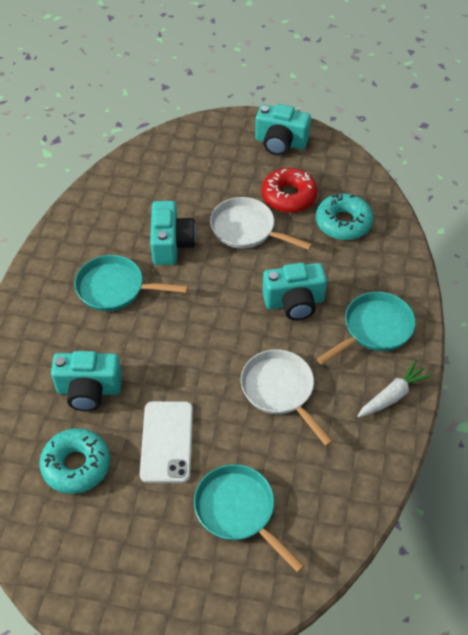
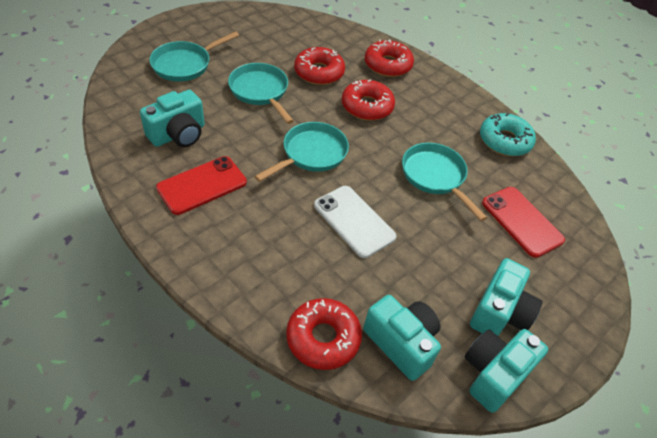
red donut: 1 -> 4
red phone: 0 -> 2
turquoise donut: 2 -> 1
turquoise pan: 3 -> 4
white carrot: 1 -> 0
white pan: 2 -> 0

